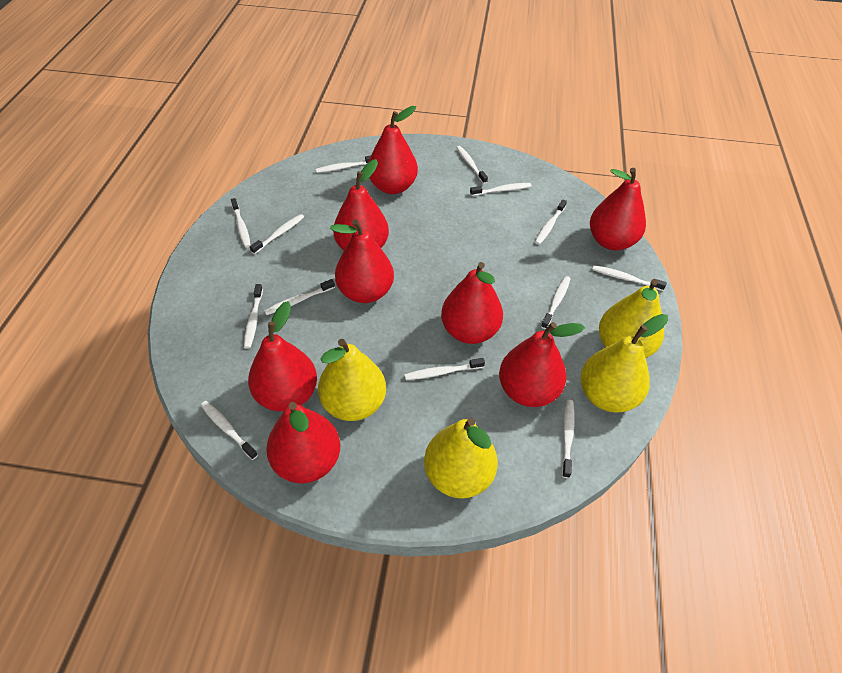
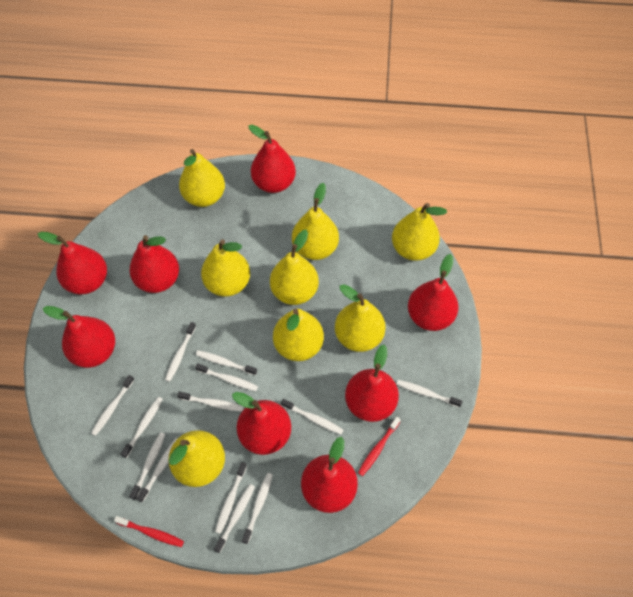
red toothbrush: 0 -> 2
yellow pear: 4 -> 8

